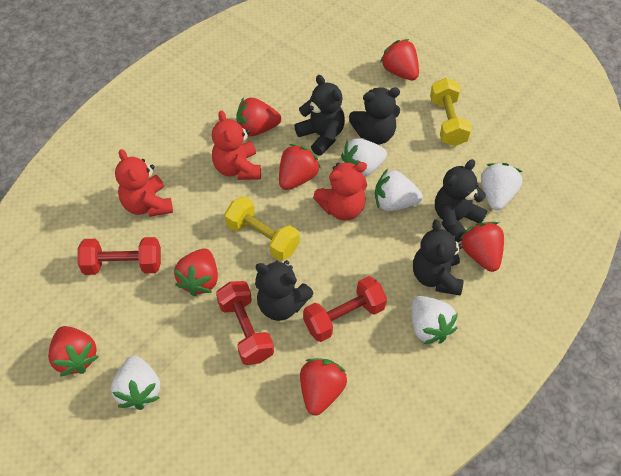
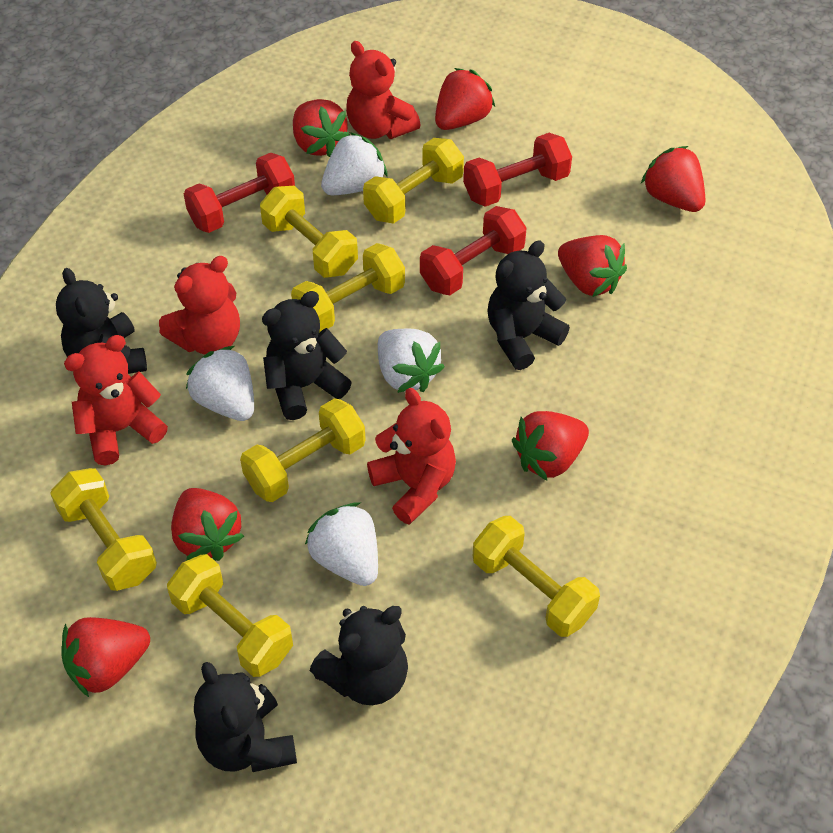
red teddy bear: 3 -> 4
white strawberry: 5 -> 4
yellow dumbbell: 2 -> 7

